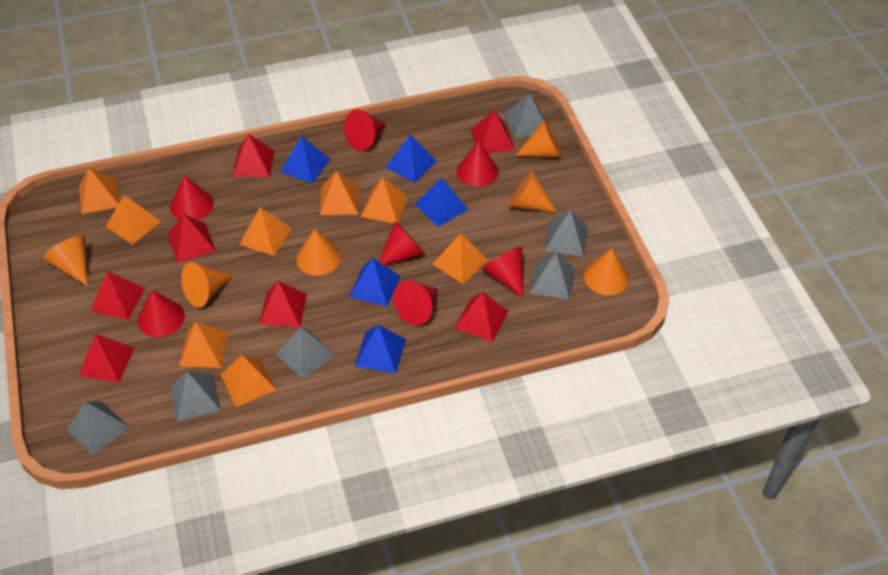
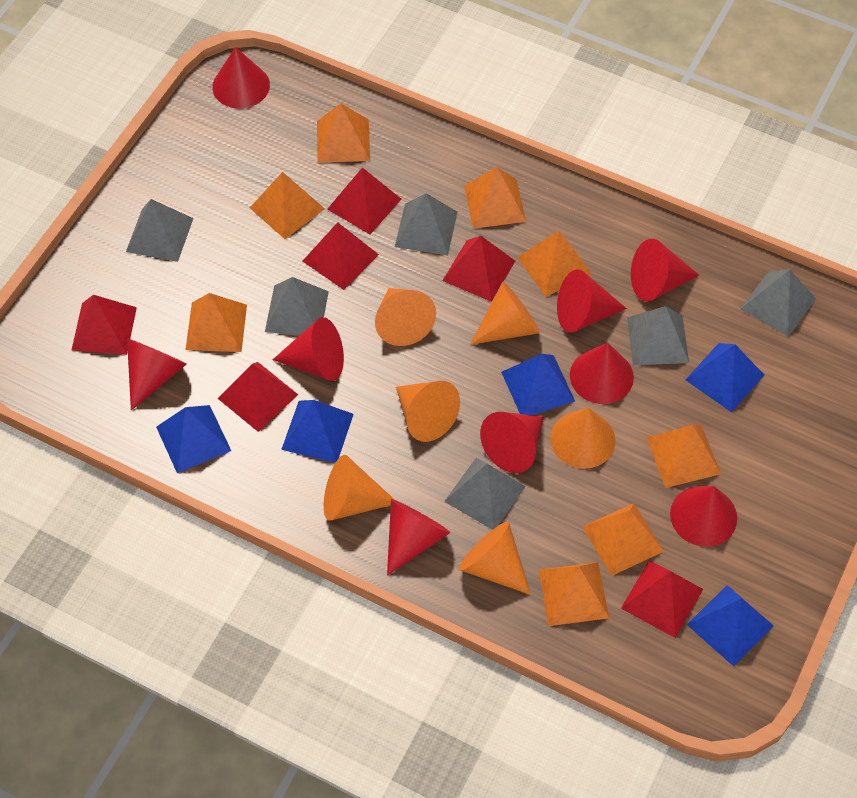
red cone: 7 -> 9
red pyramid: 7 -> 6

